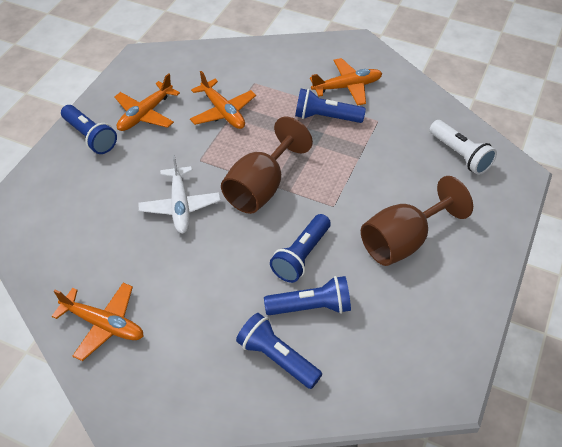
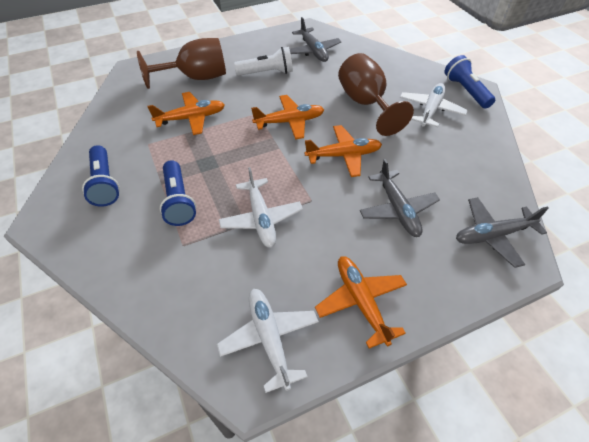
blue flashlight: 5 -> 3
grey plane: 0 -> 3
white plane: 1 -> 3

